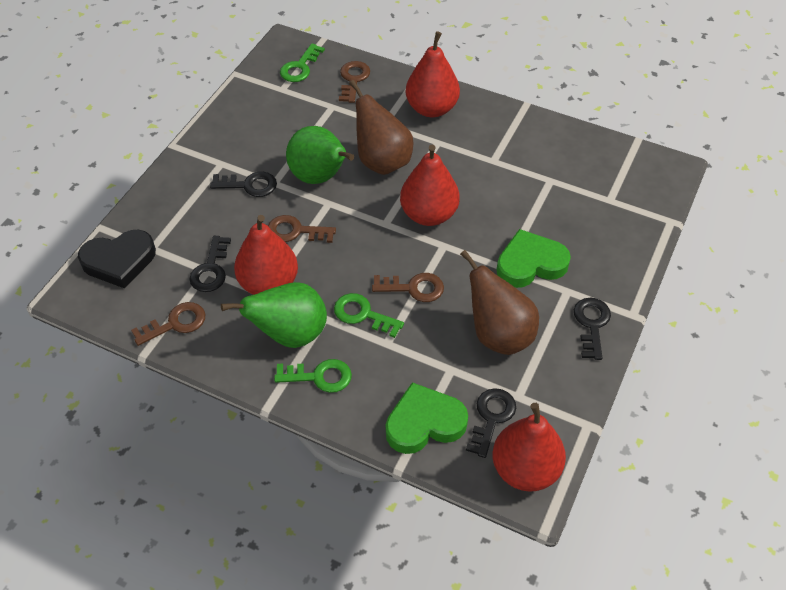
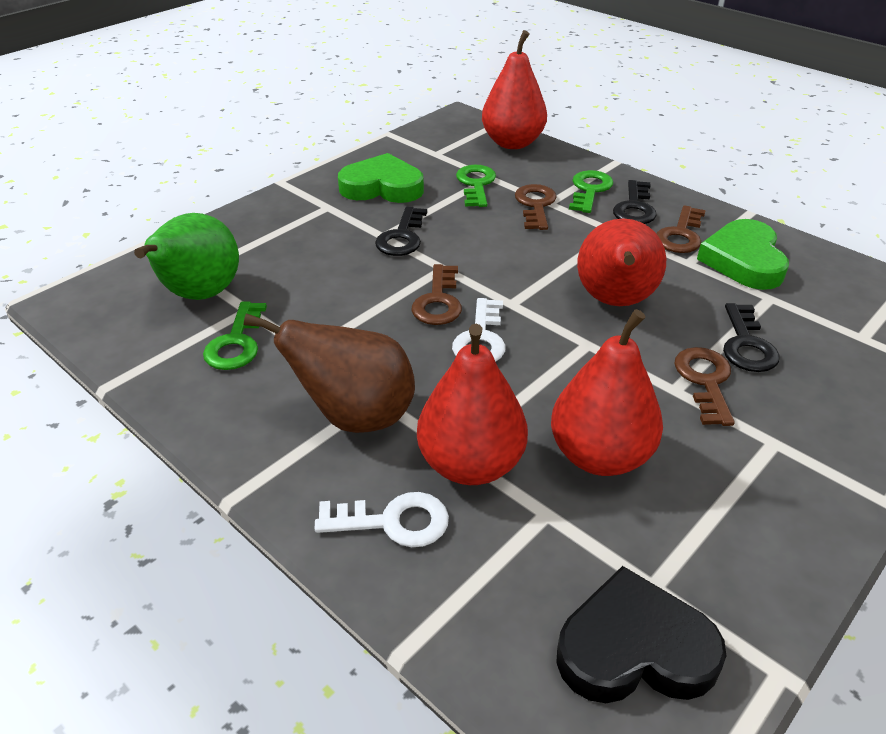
black key: 4 -> 3
brown pear: 2 -> 1
green pear: 2 -> 1
white key: 0 -> 2

